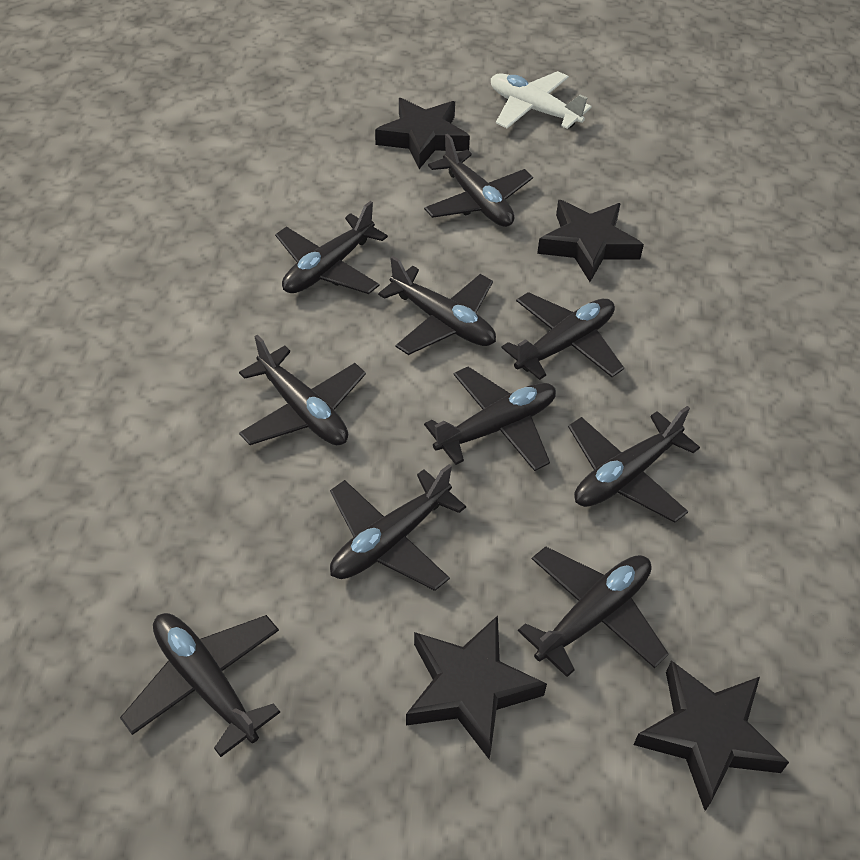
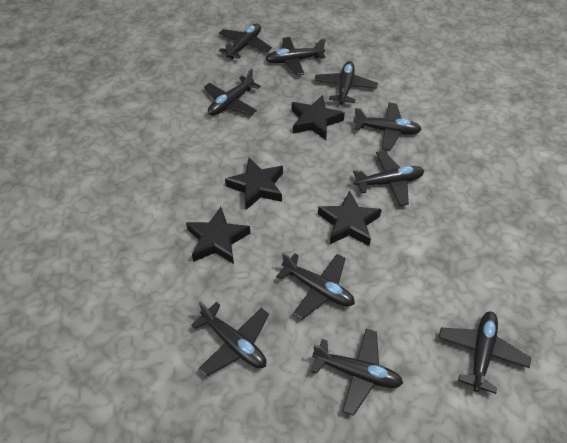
white plane: 1 -> 0

